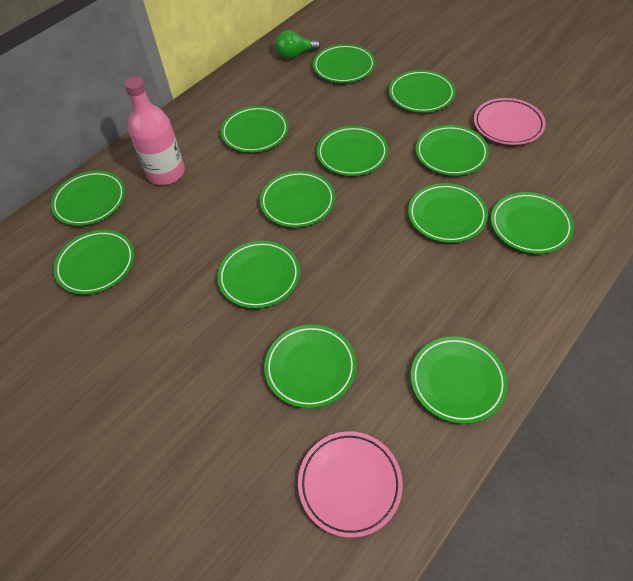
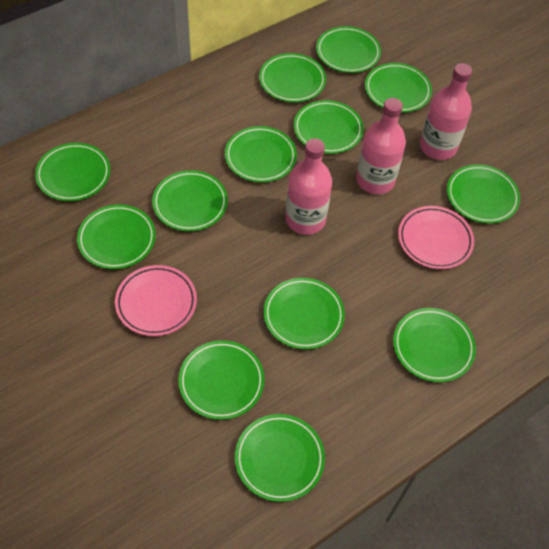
green light bulb: 1 -> 0
pink bottle: 1 -> 3

